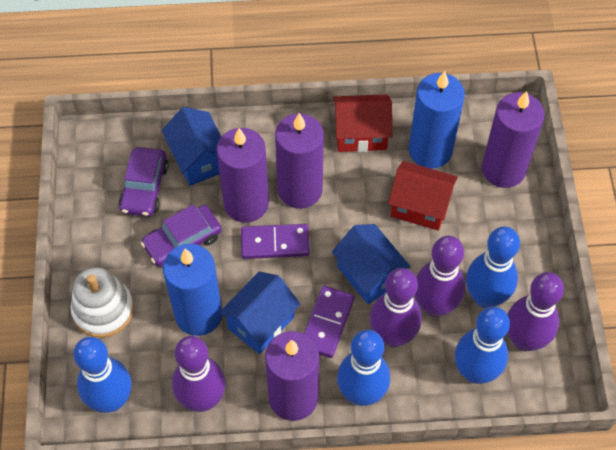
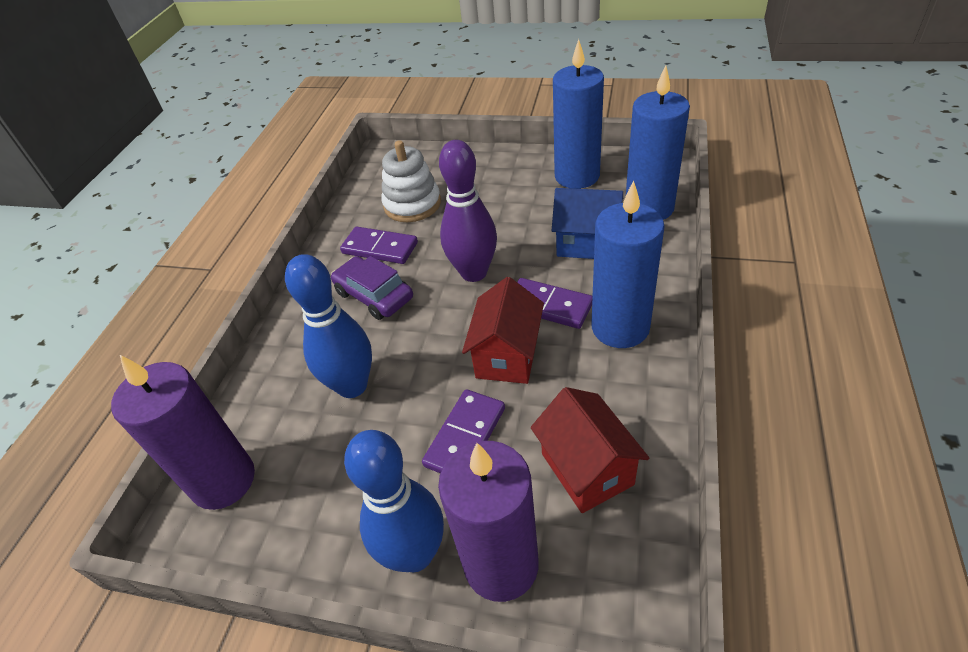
blue bowling pin: 4 -> 2
blue candle: 2 -> 3
blue house: 3 -> 1
purple bowling pin: 4 -> 1
purple candle: 4 -> 2
purple car: 2 -> 1
purple domino: 2 -> 3

